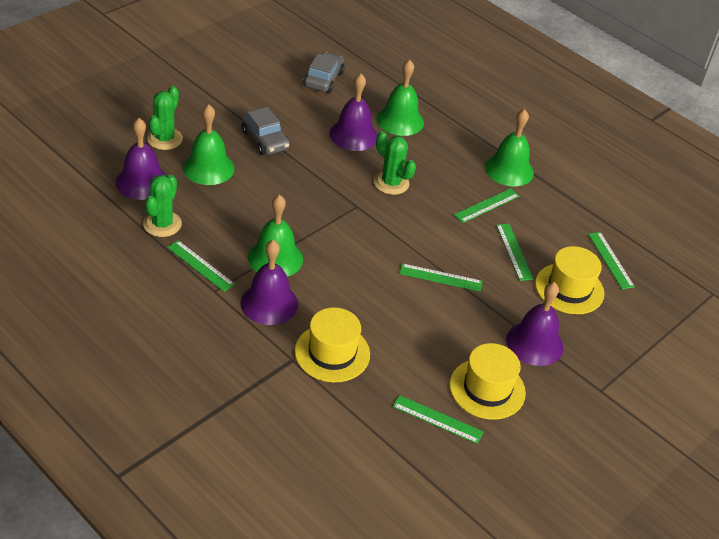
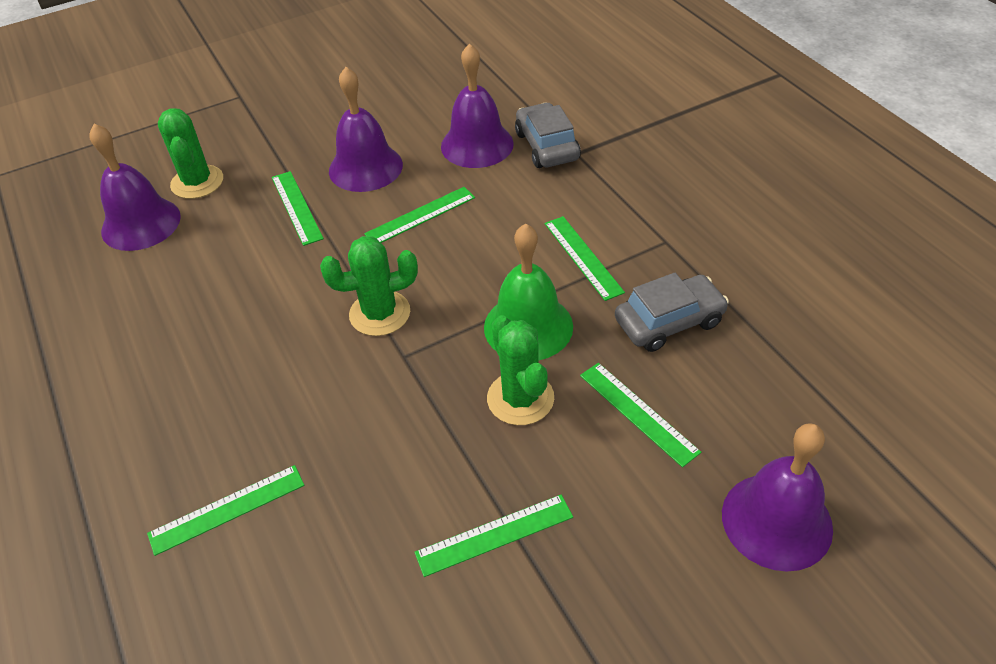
green bell: 4 -> 1
yellow hat: 3 -> 0

